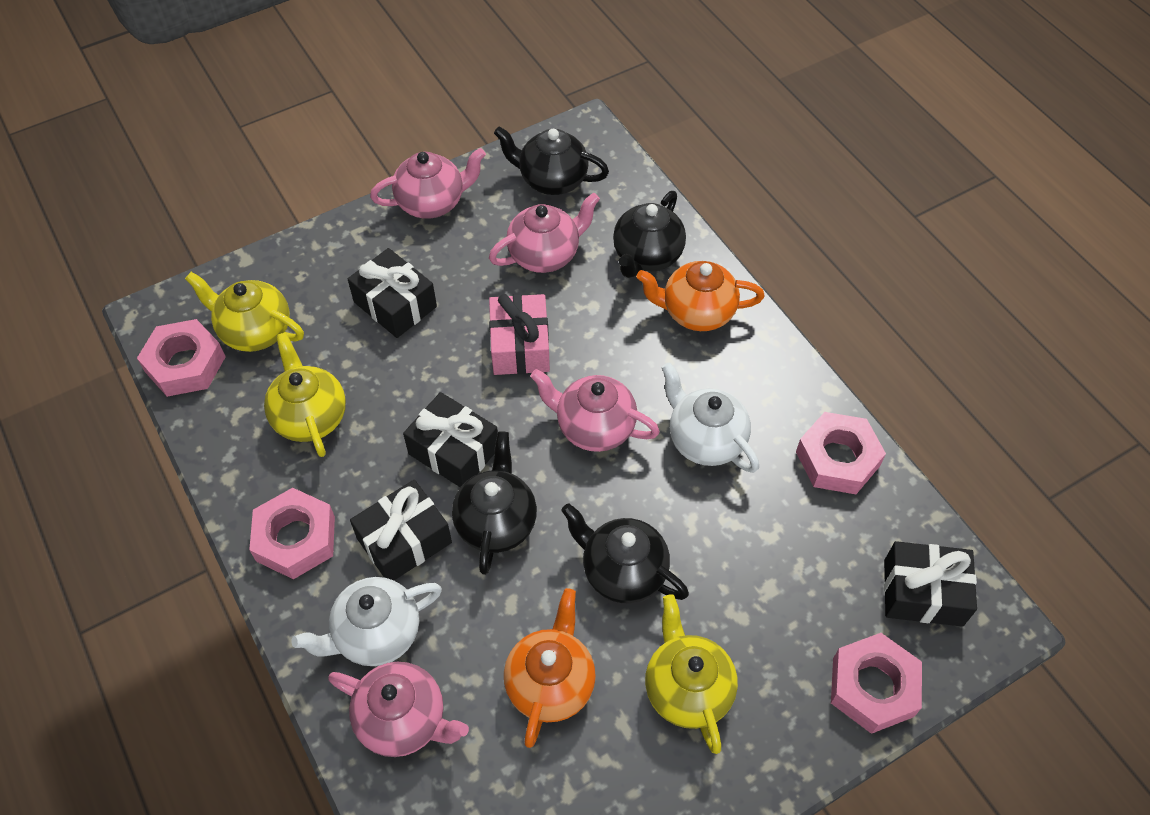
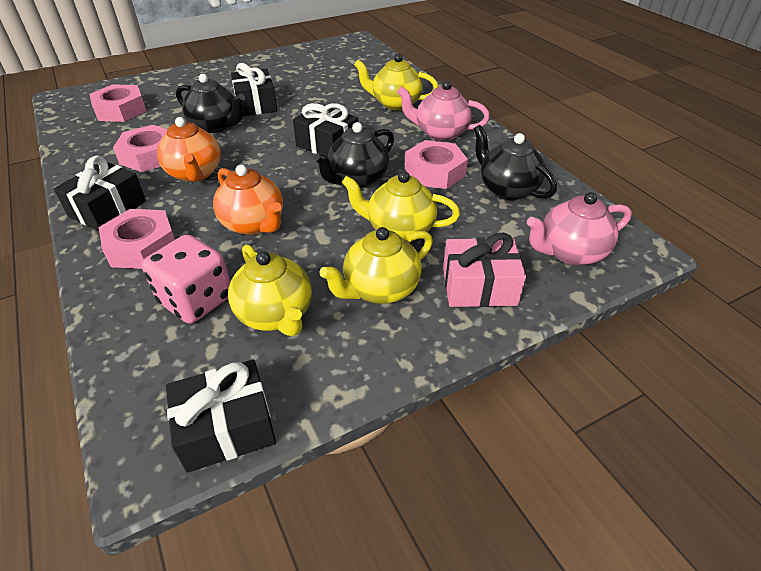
black teapot: 4 -> 3
pink dice: 0 -> 1
pink teapot: 4 -> 2
white teapot: 2 -> 0
yellow teapot: 3 -> 4

